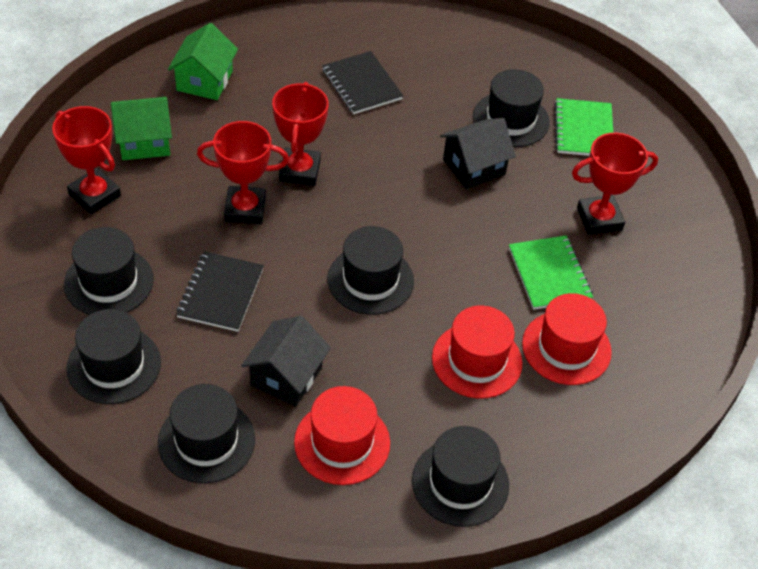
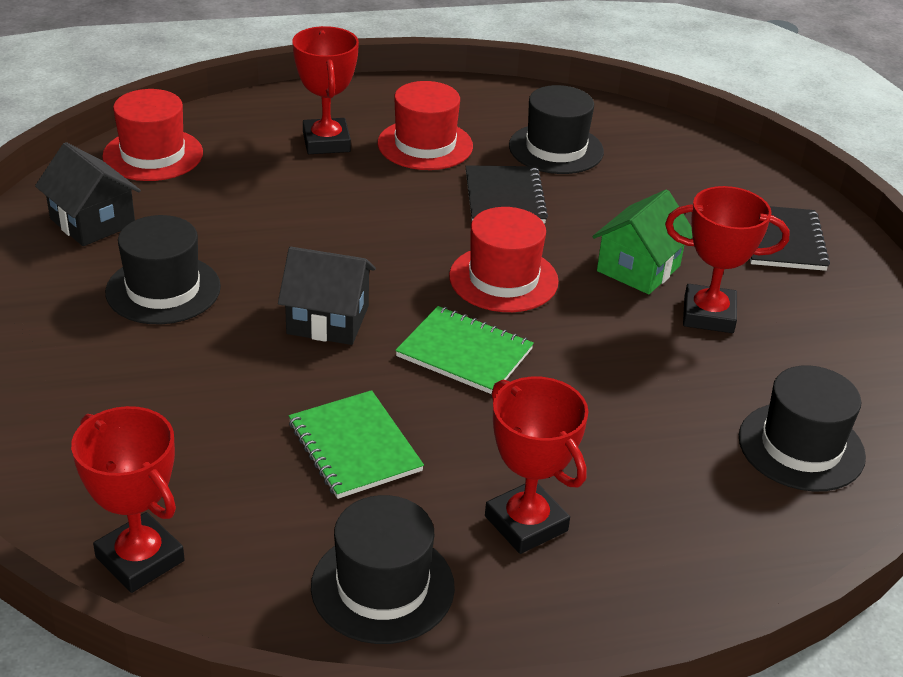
black hat: 6 -> 4
green house: 2 -> 1

